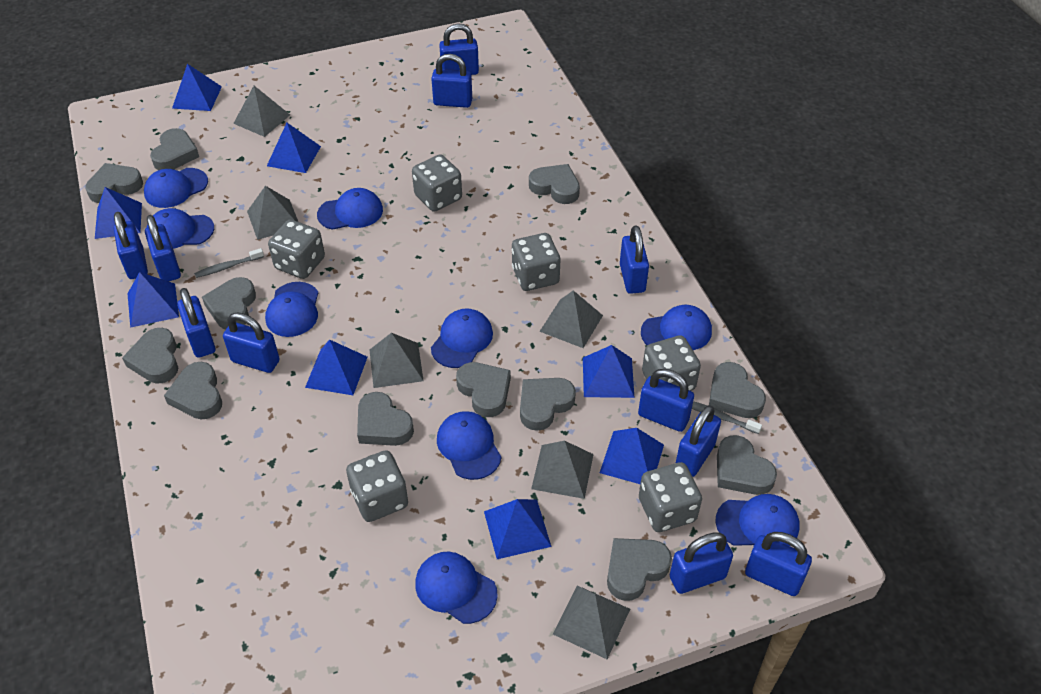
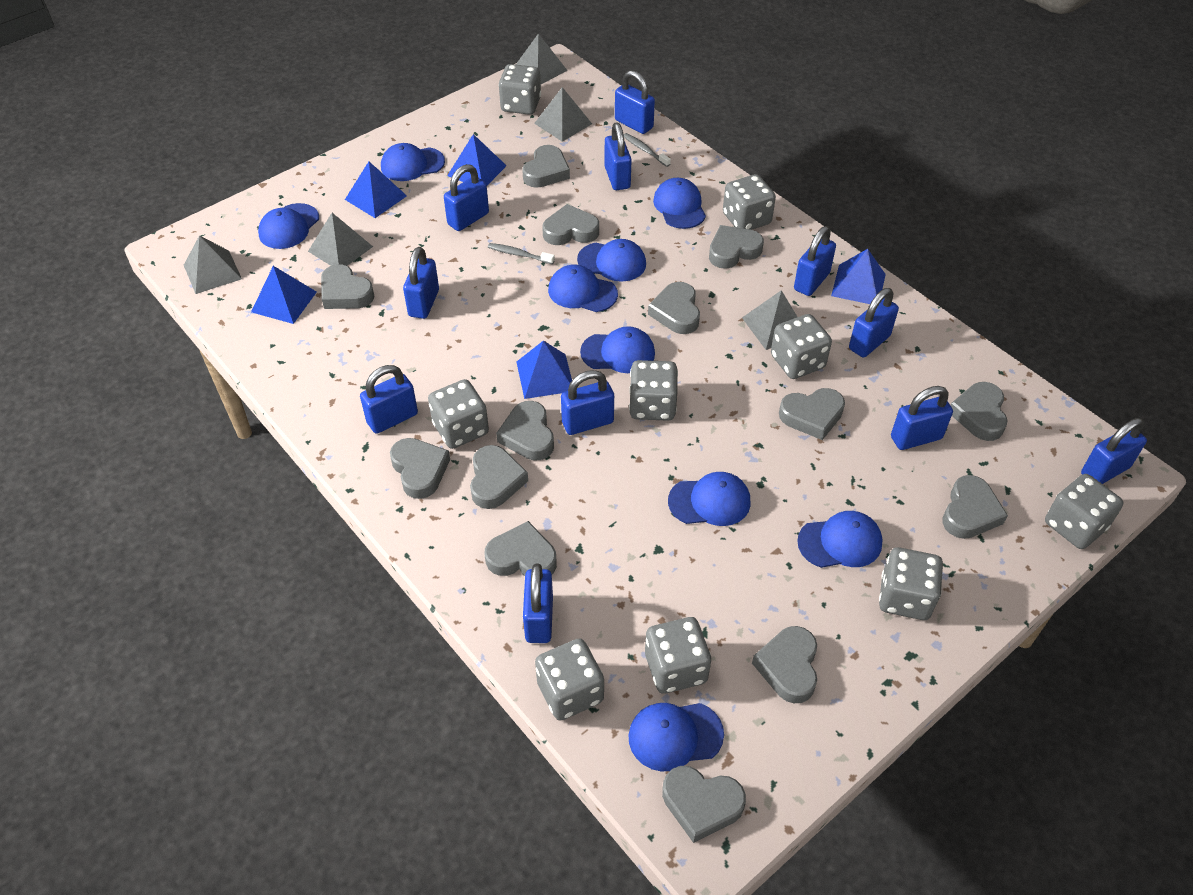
blue pyramid: 8 -> 5
grey dice: 6 -> 9
grey heart: 12 -> 14
grey pyramid: 6 -> 5

